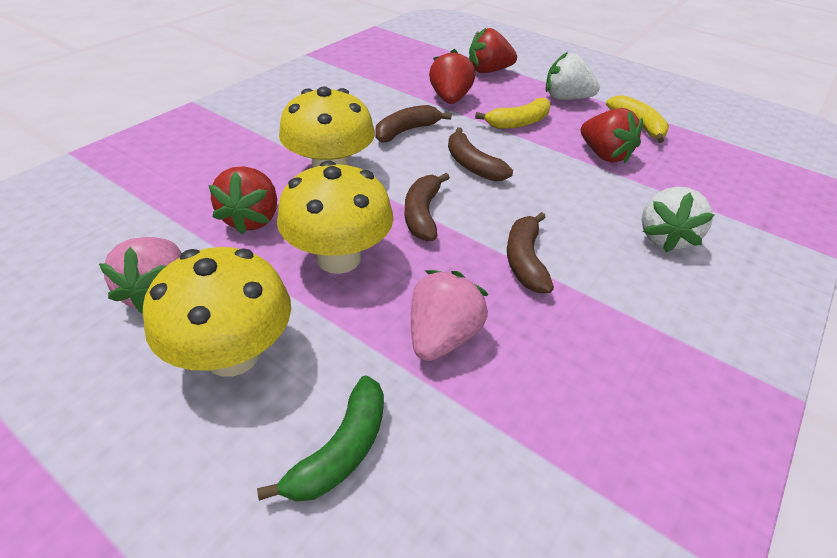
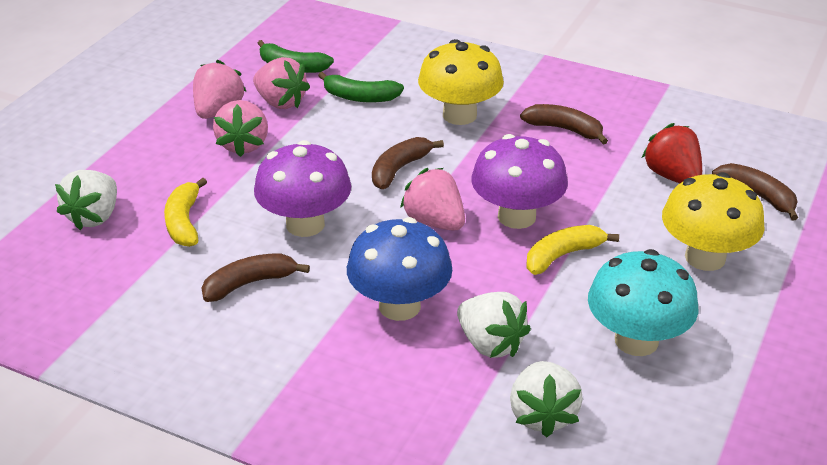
blue mushroom: 0 -> 1
green banana: 1 -> 2
pink strawberry: 2 -> 4
purple mushroom: 0 -> 2
red strawberry: 4 -> 1
turquoise mushroom: 0 -> 1
white strawberry: 2 -> 3
yellow mushroom: 3 -> 2

